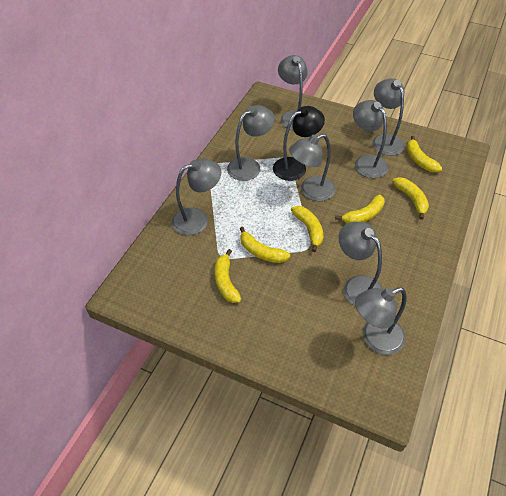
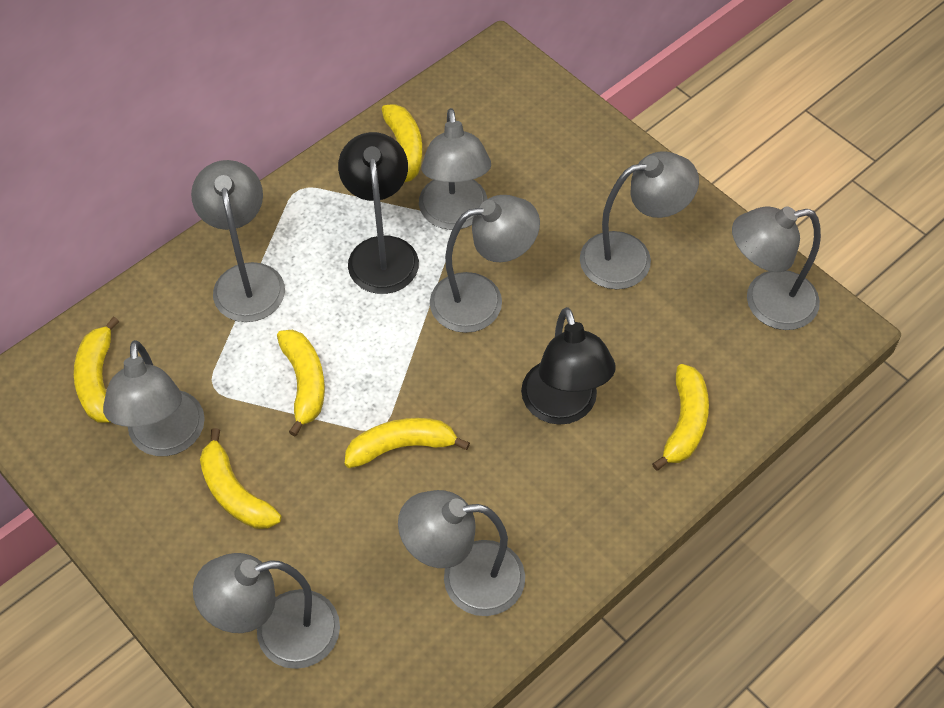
black lamp: 1 -> 2

